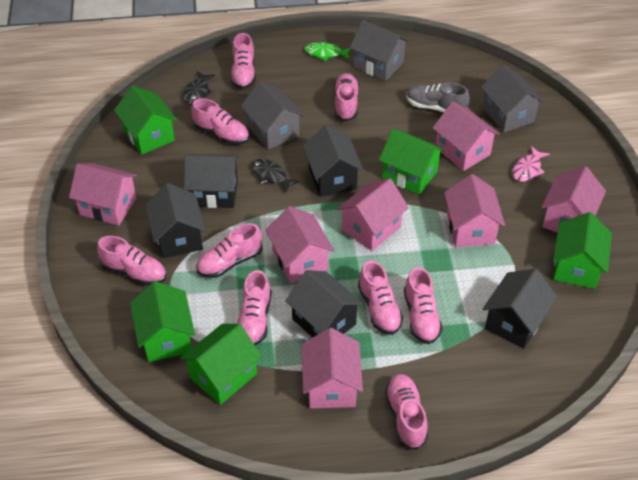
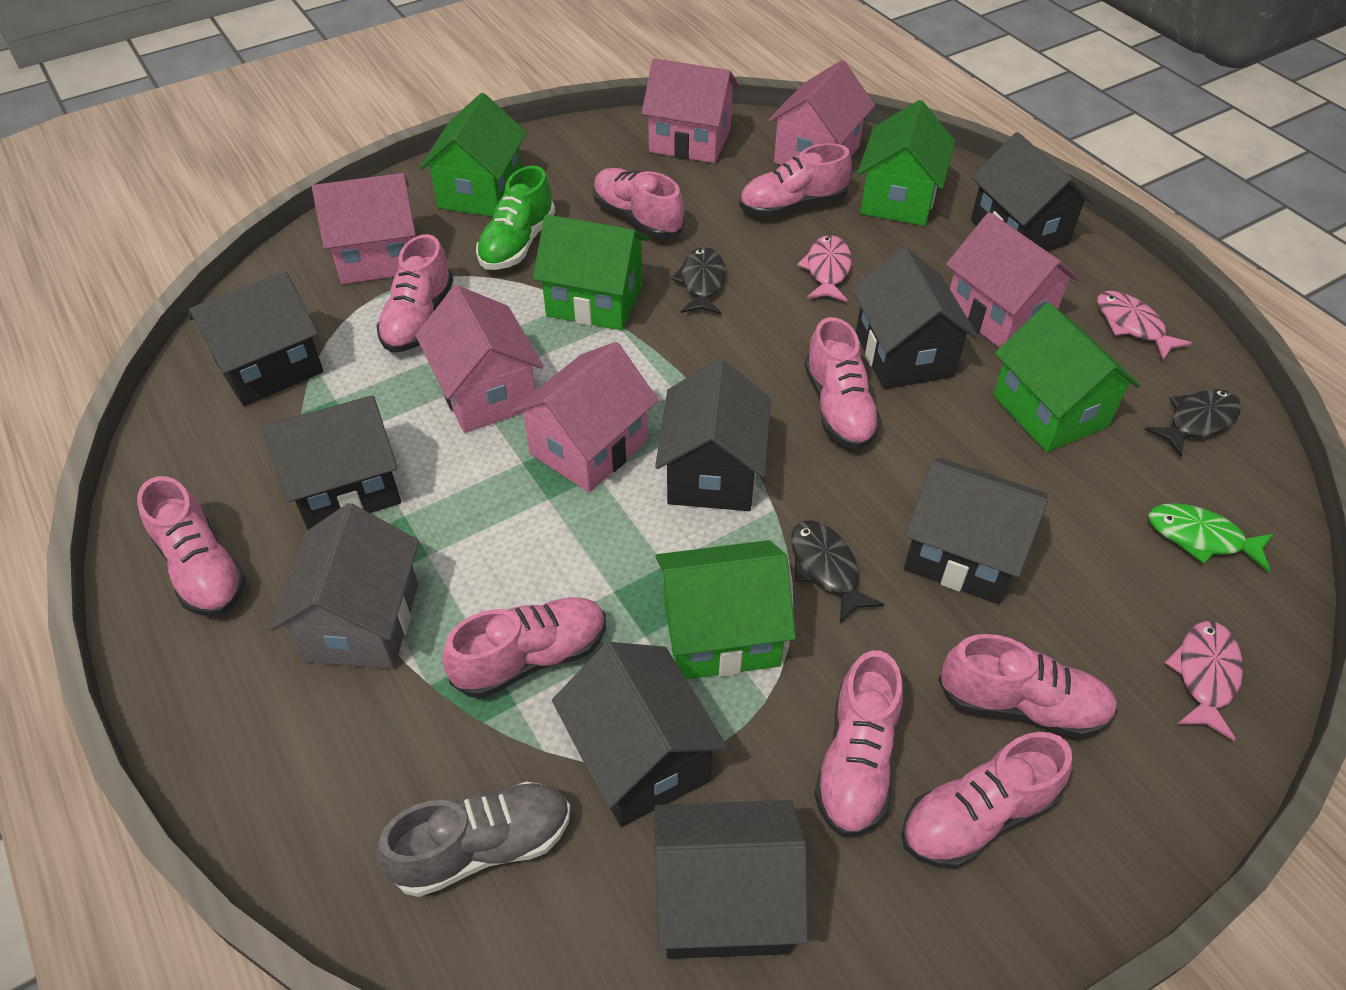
black fish: 2 -> 3
black house: 5 -> 8
green shoe: 0 -> 1
grey house: 3 -> 1
pink fish: 1 -> 3
pink house: 7 -> 6

